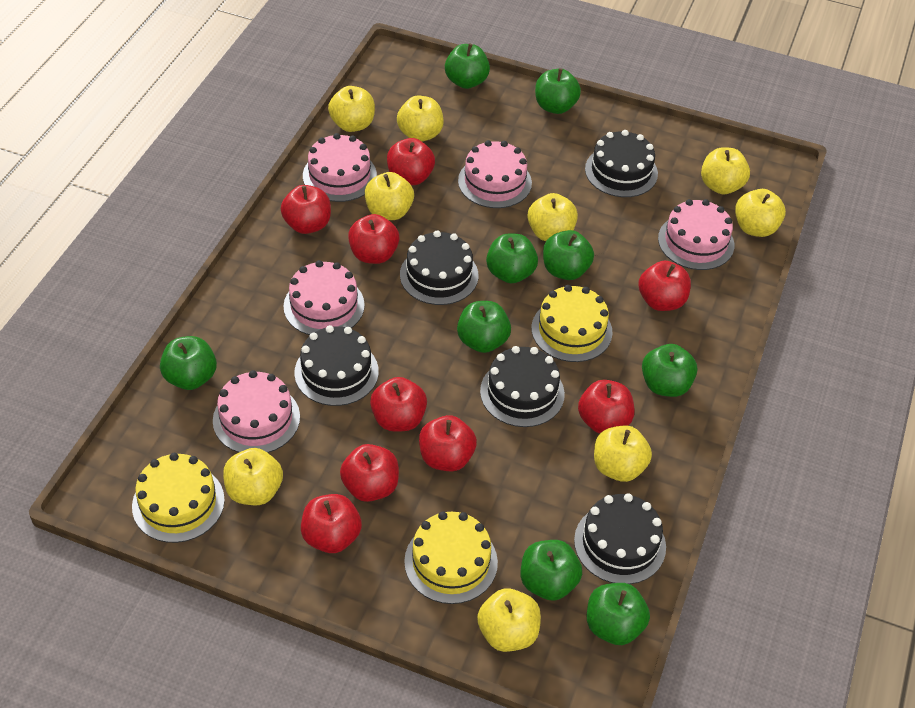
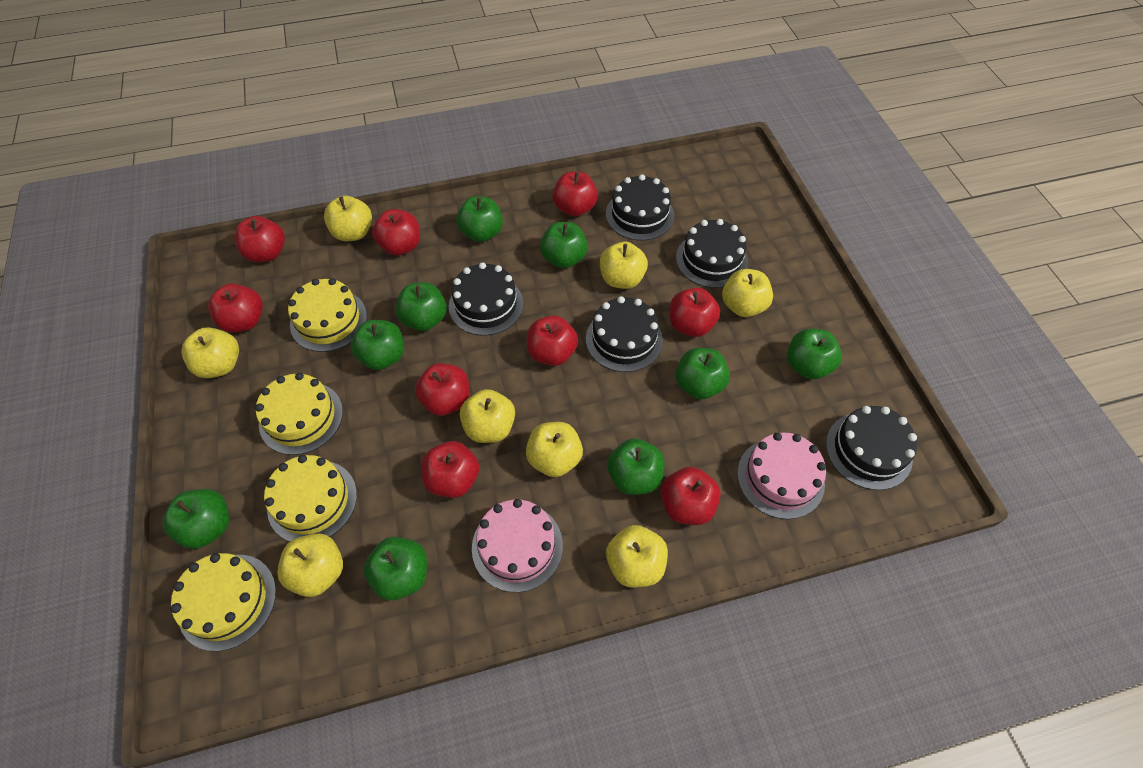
pink cake: 5 -> 2
yellow apple: 9 -> 8
yellow cake: 3 -> 4

